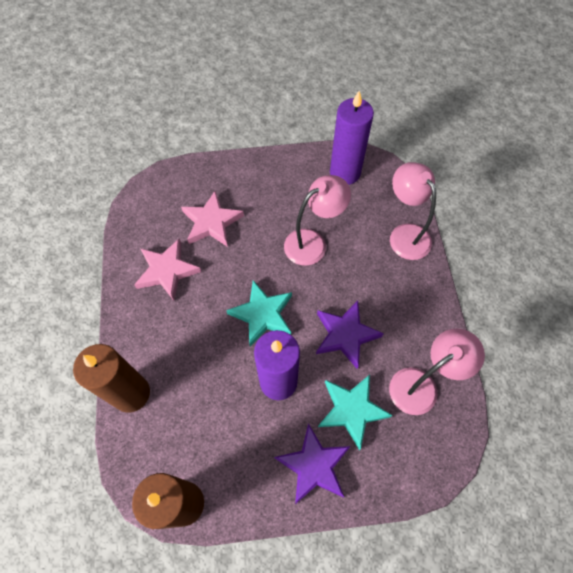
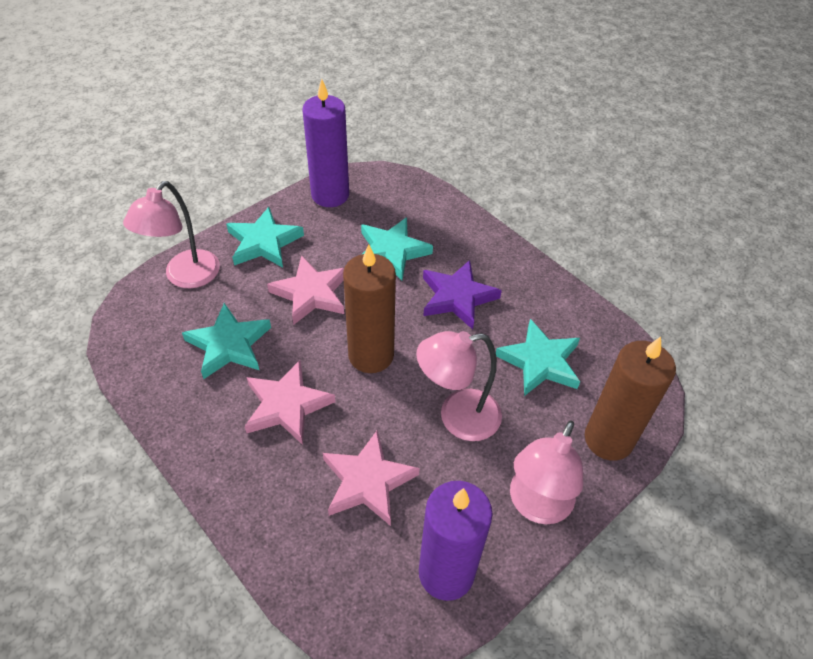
pink star: 2 -> 3
purple star: 2 -> 1
turquoise star: 2 -> 4

